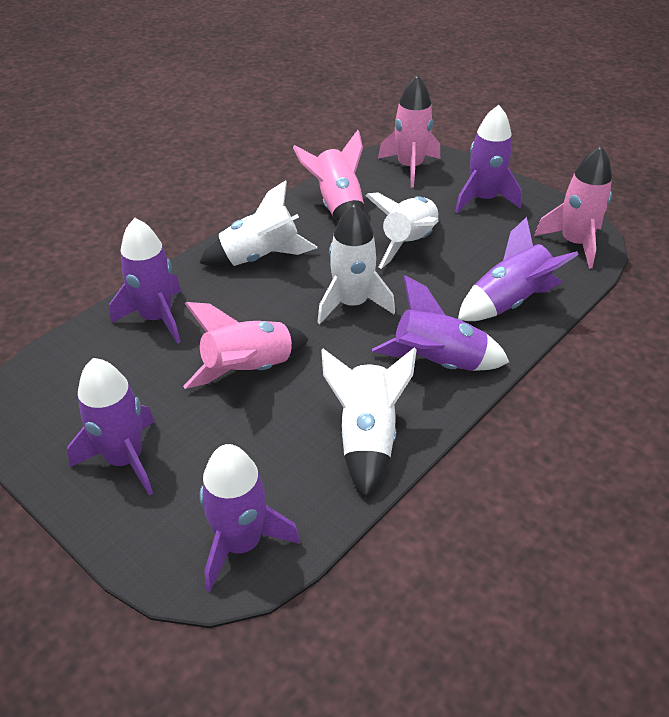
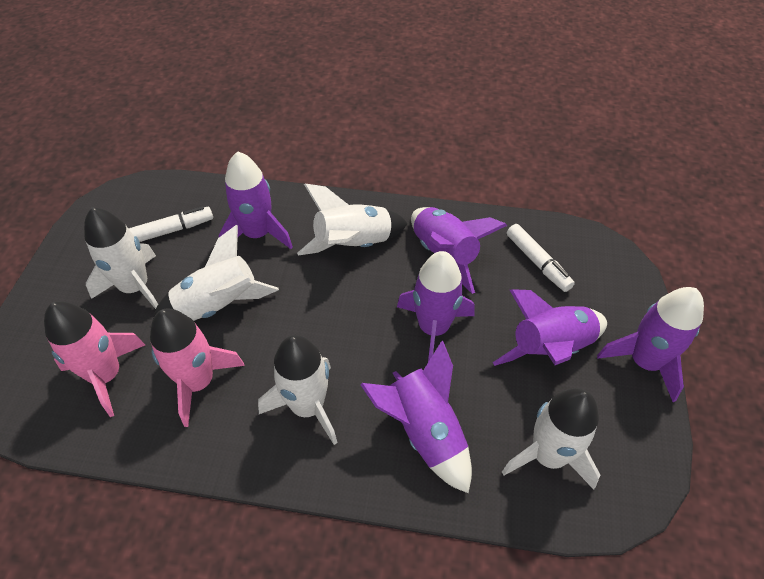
pink rocket: 4 -> 2
white marker: 0 -> 2
white rocket: 4 -> 5

